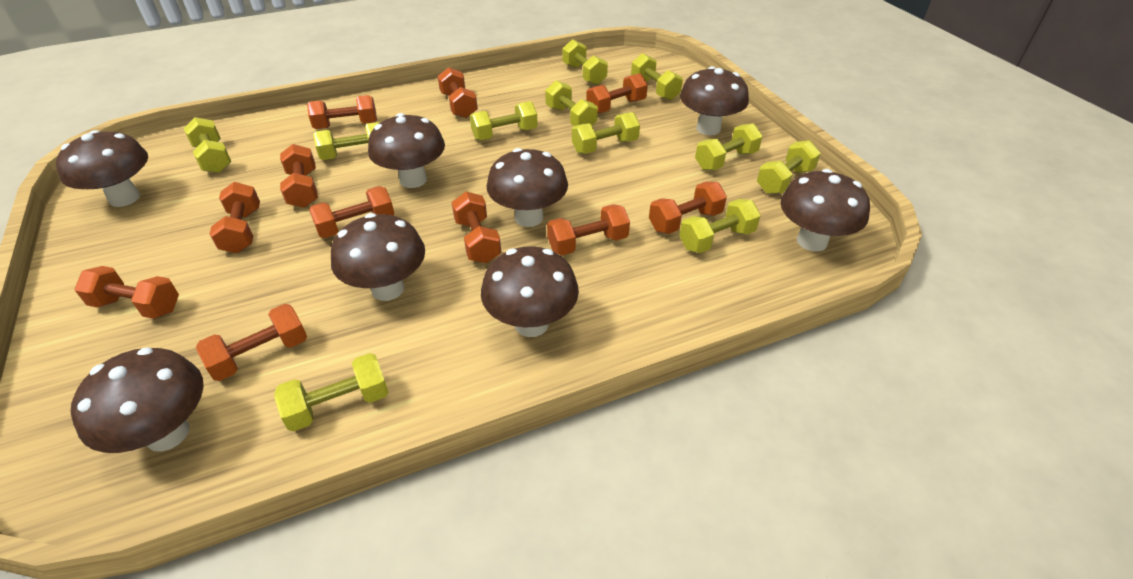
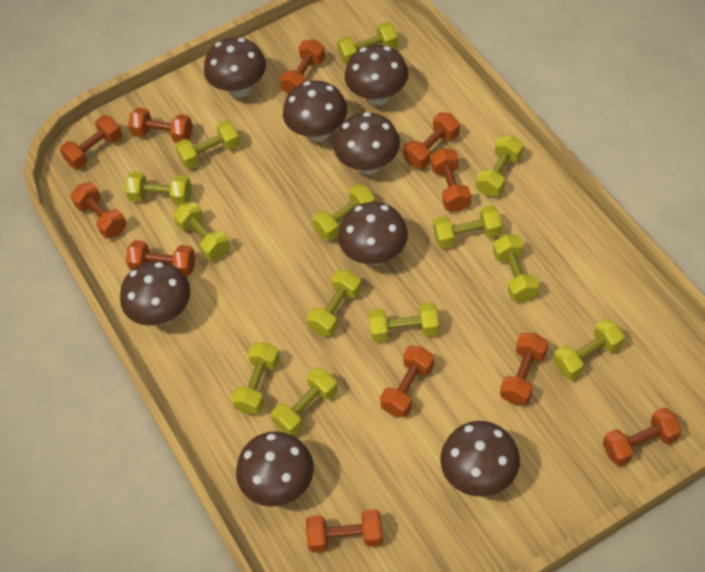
yellow dumbbell: 11 -> 13

